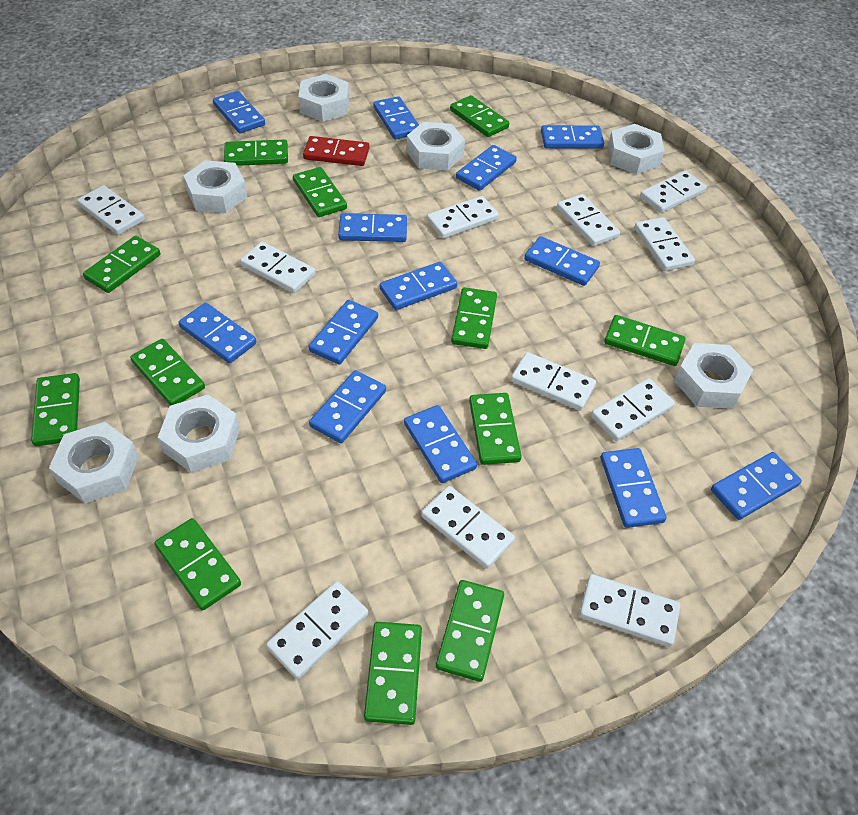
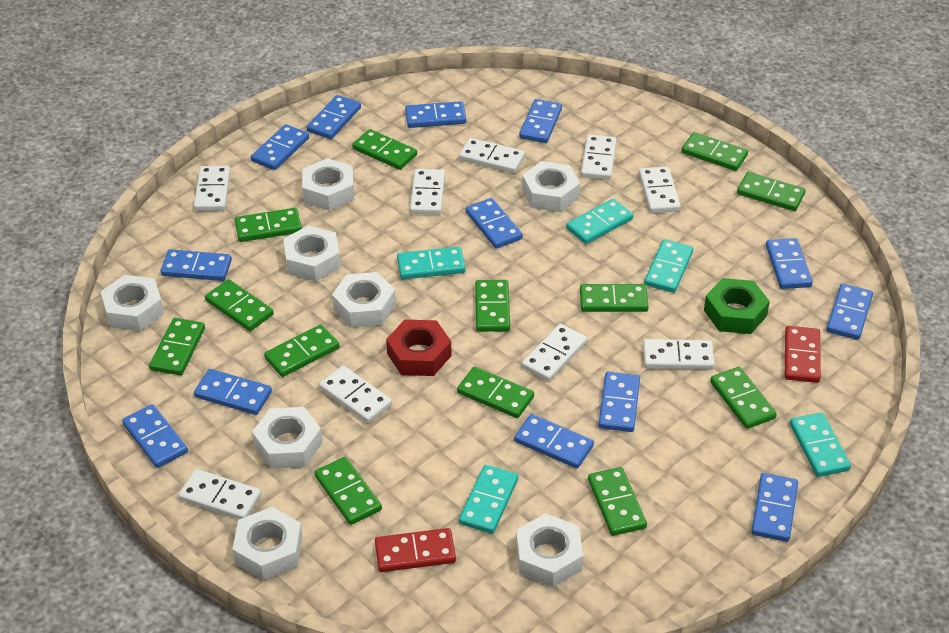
green domino: 12 -> 13
green nut: 0 -> 1
red domino: 1 -> 2
red nut: 0 -> 1
turquoise domino: 0 -> 5
white domino: 11 -> 9
white nut: 7 -> 8

